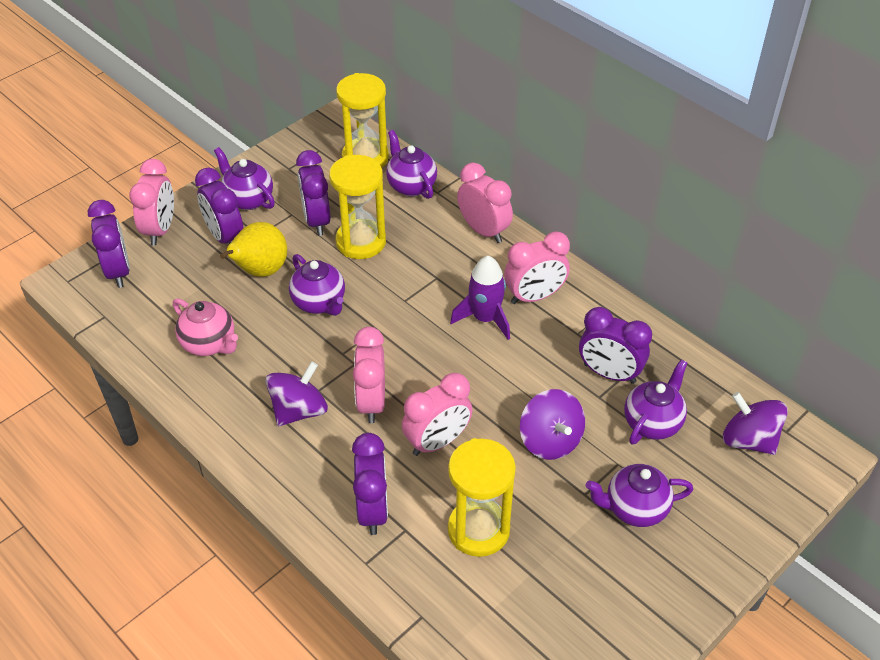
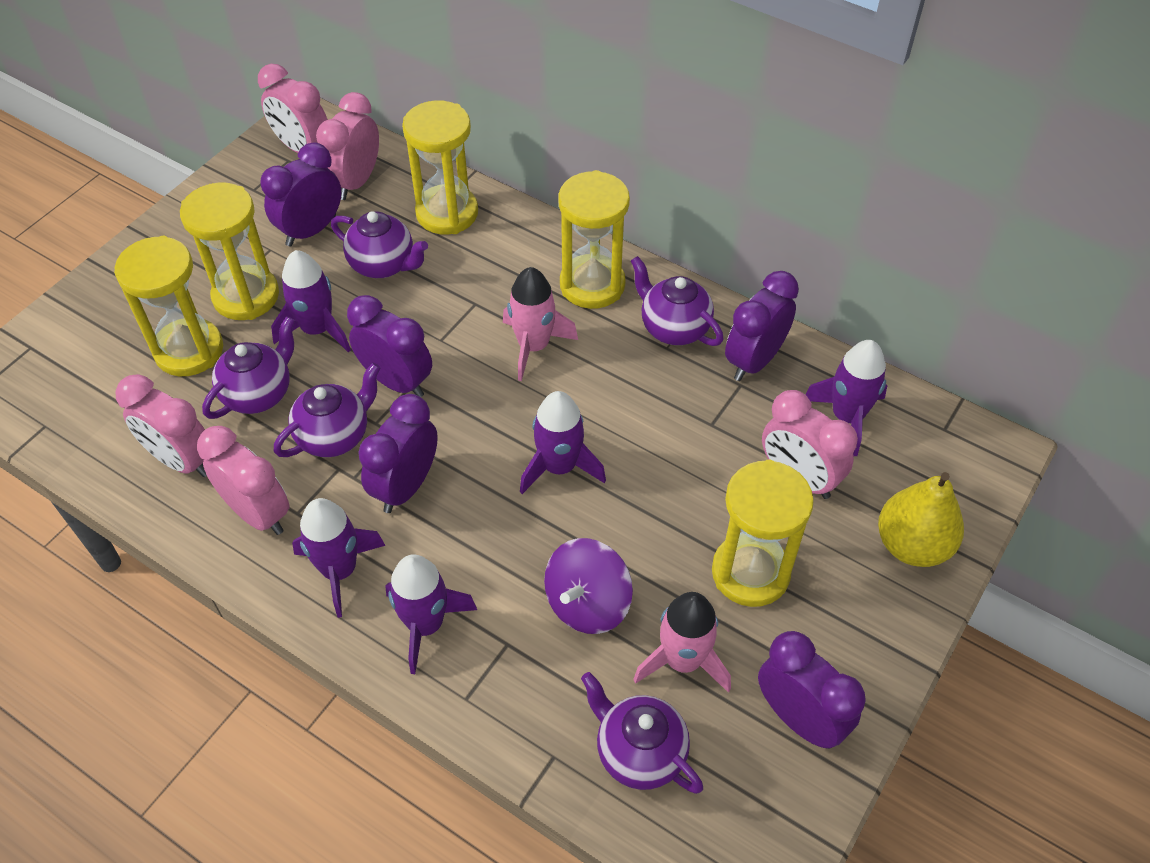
pink rocket: 0 -> 2
pink teapot: 1 -> 0
purple rocket: 1 -> 5
purple spinning top: 3 -> 1
yellow hourglass: 3 -> 5

